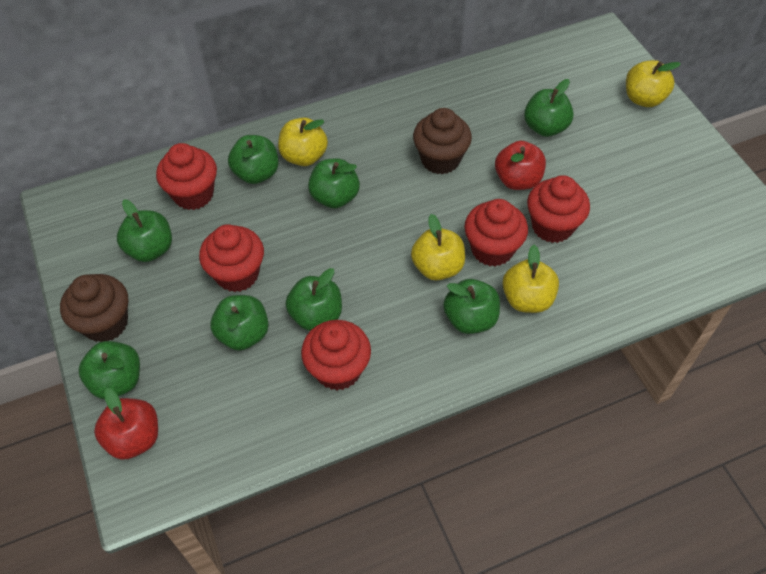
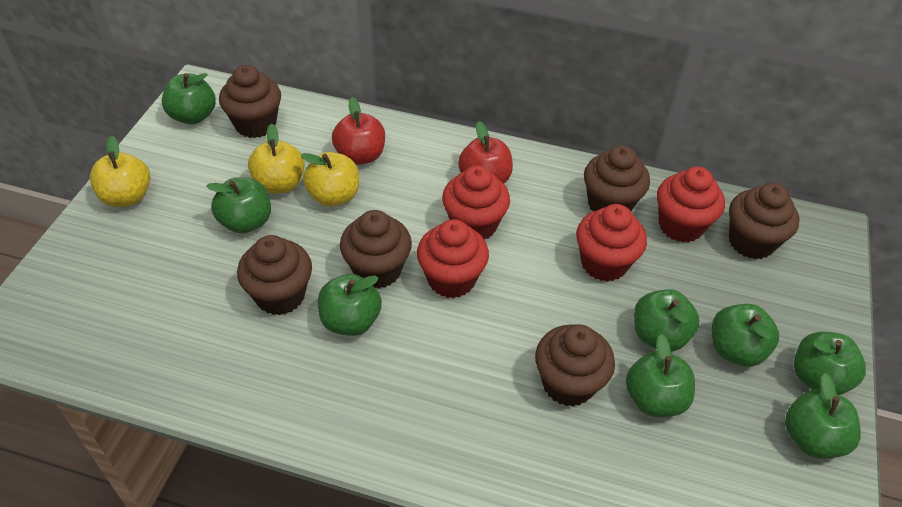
brown cupcake: 2 -> 6
red cupcake: 5 -> 4
yellow apple: 4 -> 3

